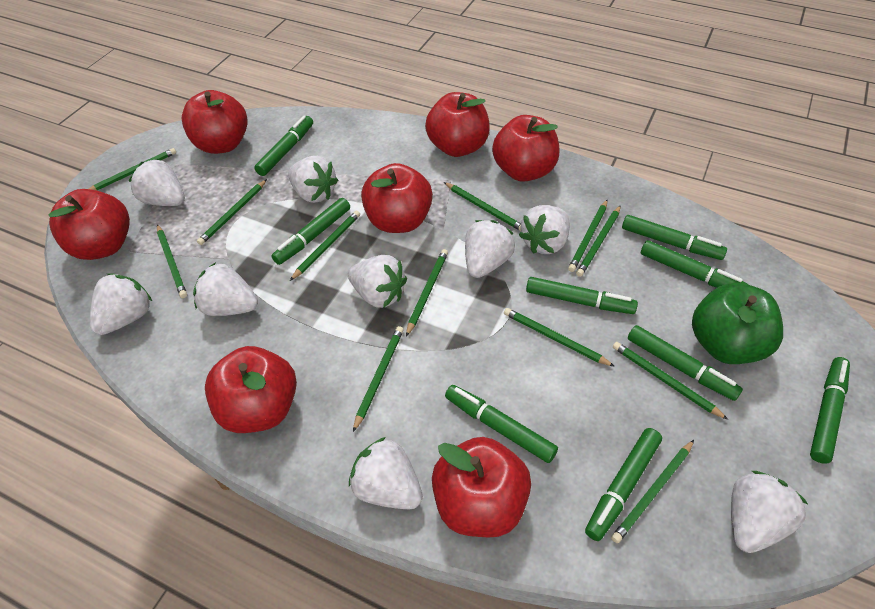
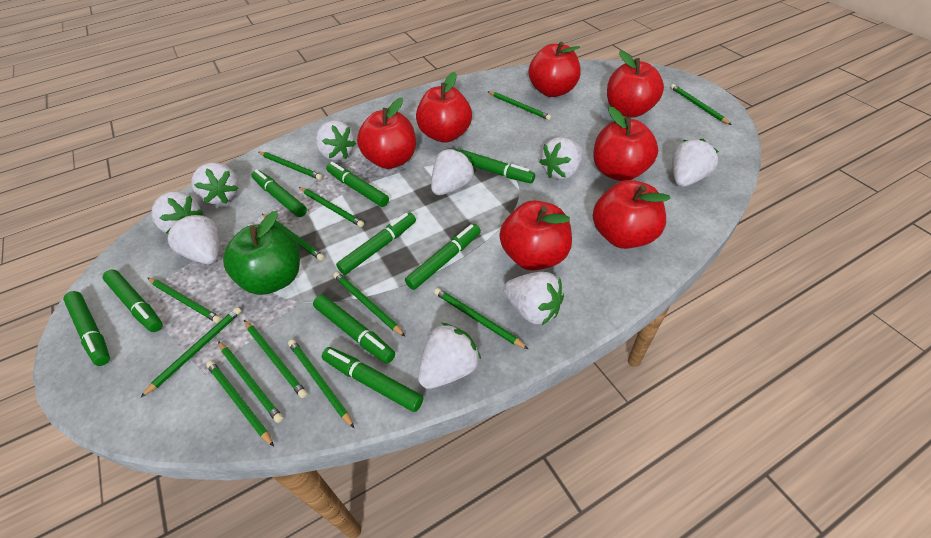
green pencil: 12 -> 13

